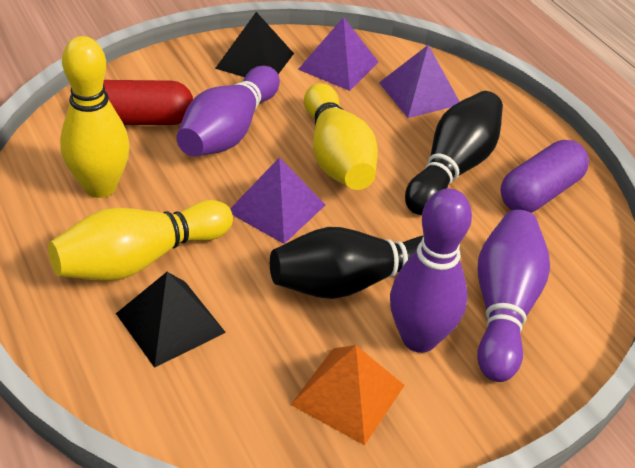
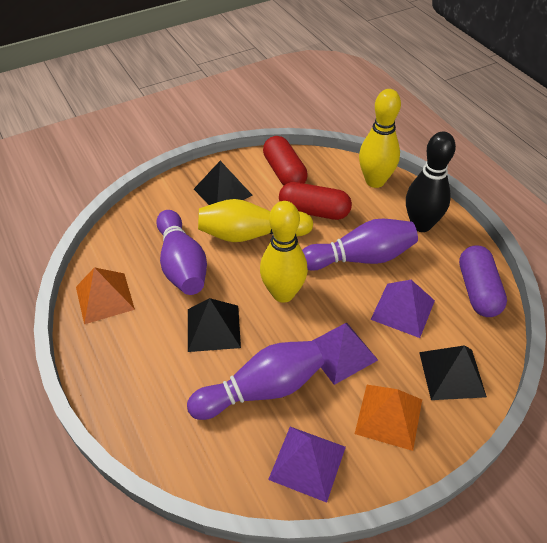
black bowling pin: 2 -> 1
black pyramid: 2 -> 3
orange pyramid: 1 -> 2
red capsule: 1 -> 2

